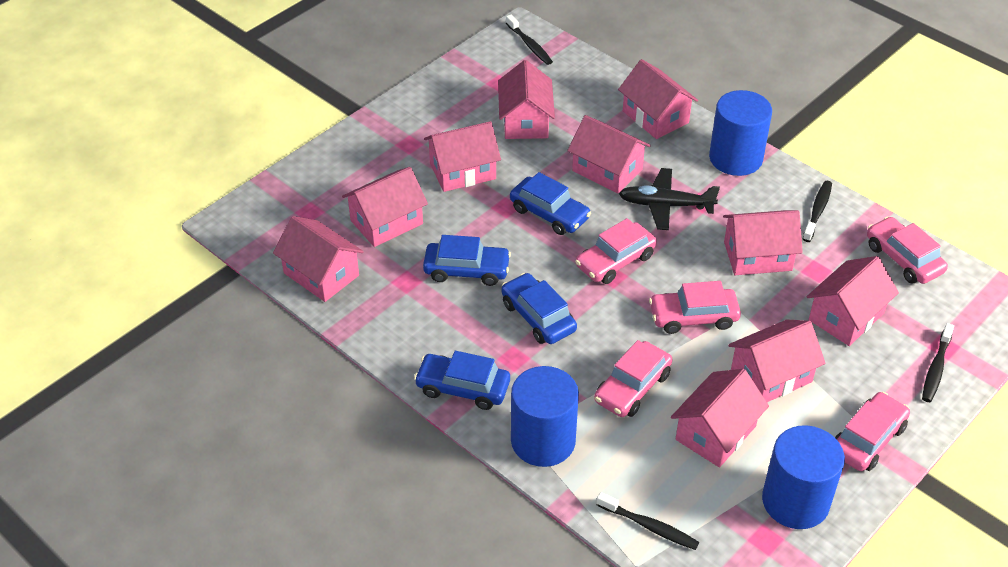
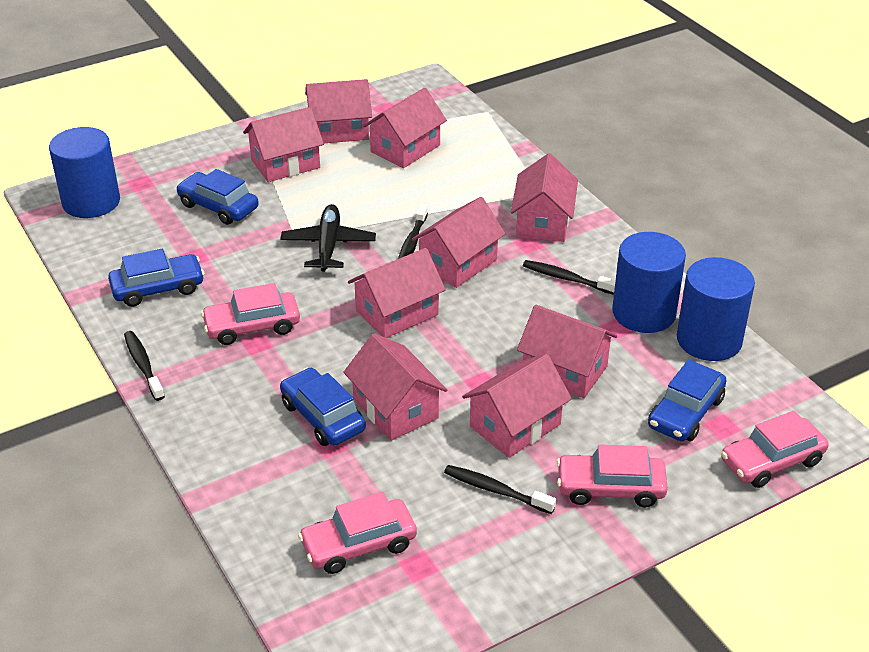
pink car: 5 -> 4
pink house: 10 -> 9

